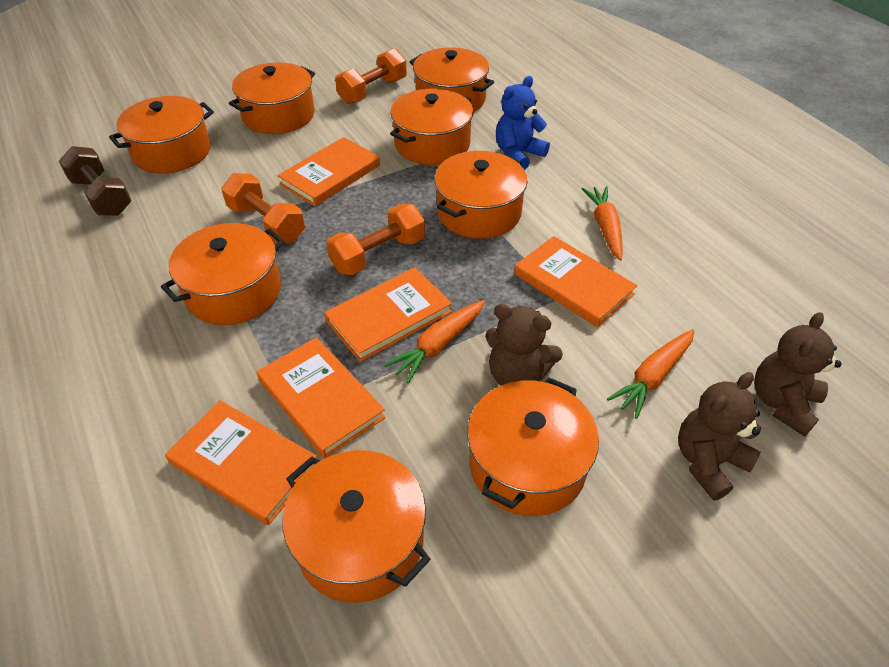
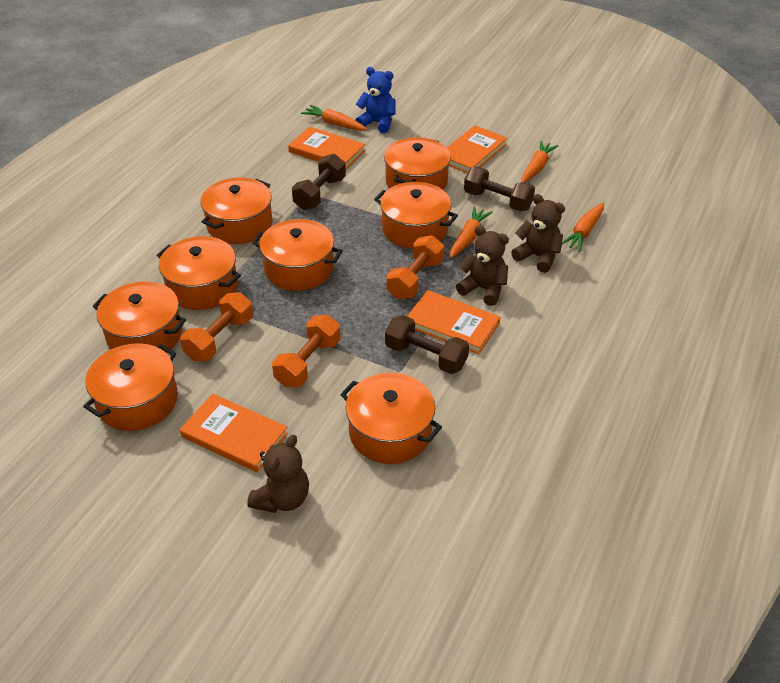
brown dumbbell: 1 -> 3
orange book: 5 -> 4
orange carrot: 3 -> 4

